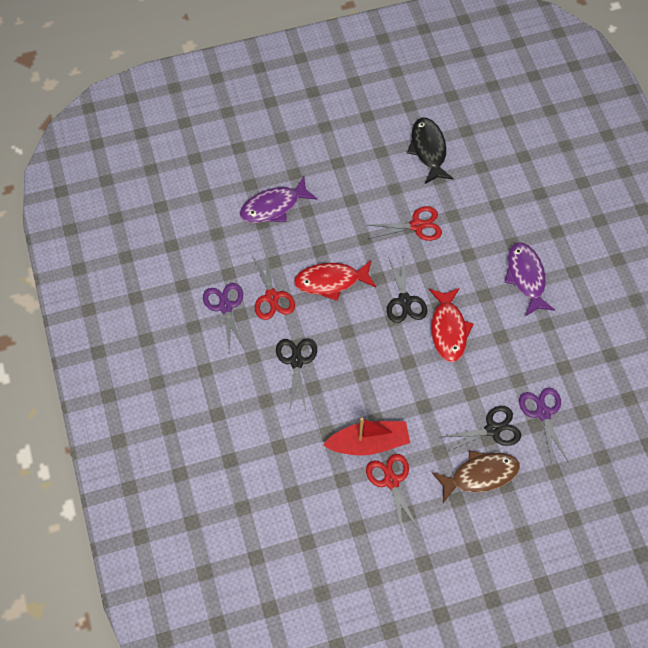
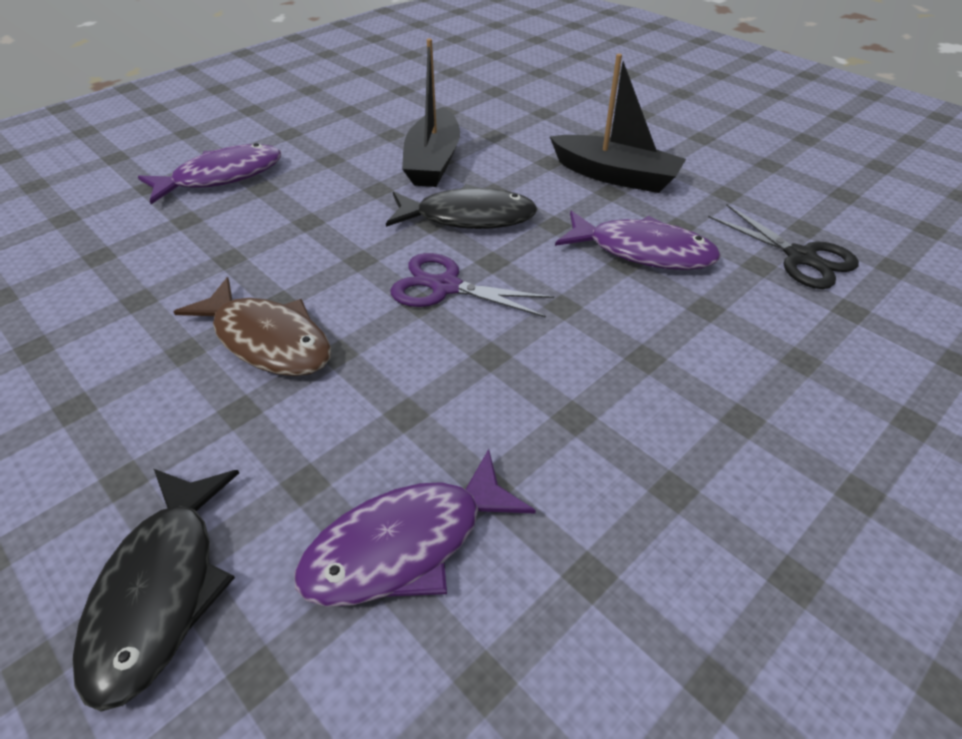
black boat: 0 -> 2
black fish: 1 -> 2
black scissors: 3 -> 1
purple fish: 2 -> 3
purple scissors: 2 -> 1
red boat: 1 -> 0
red fish: 2 -> 0
red scissors: 3 -> 0

